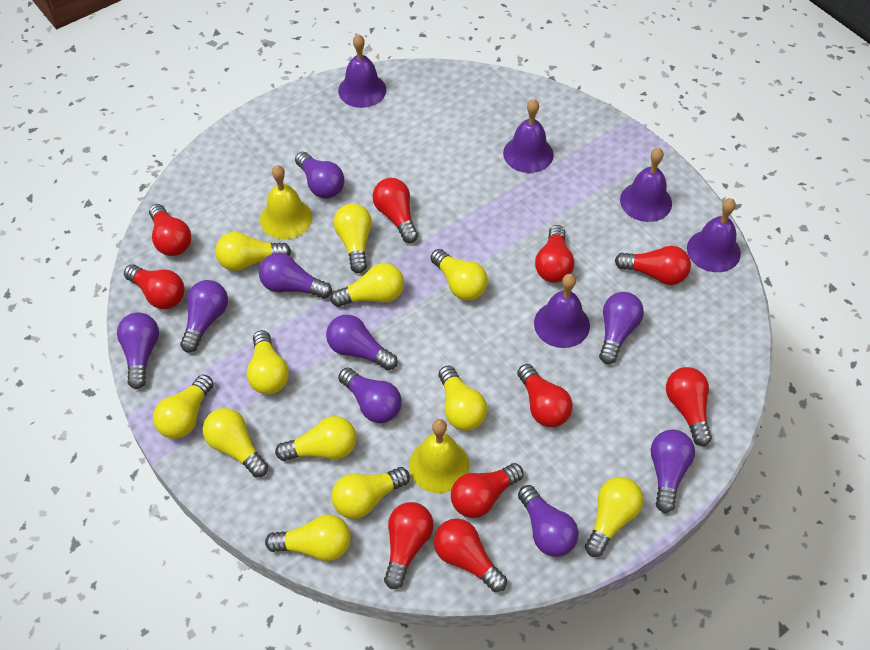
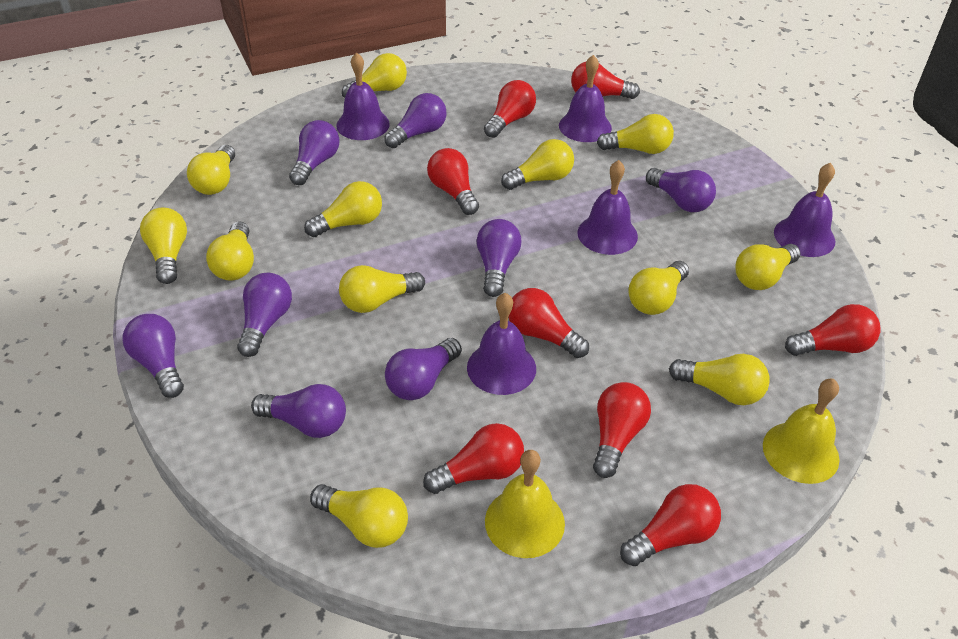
purple light bulb: 9 -> 8
red light bulb: 10 -> 8

